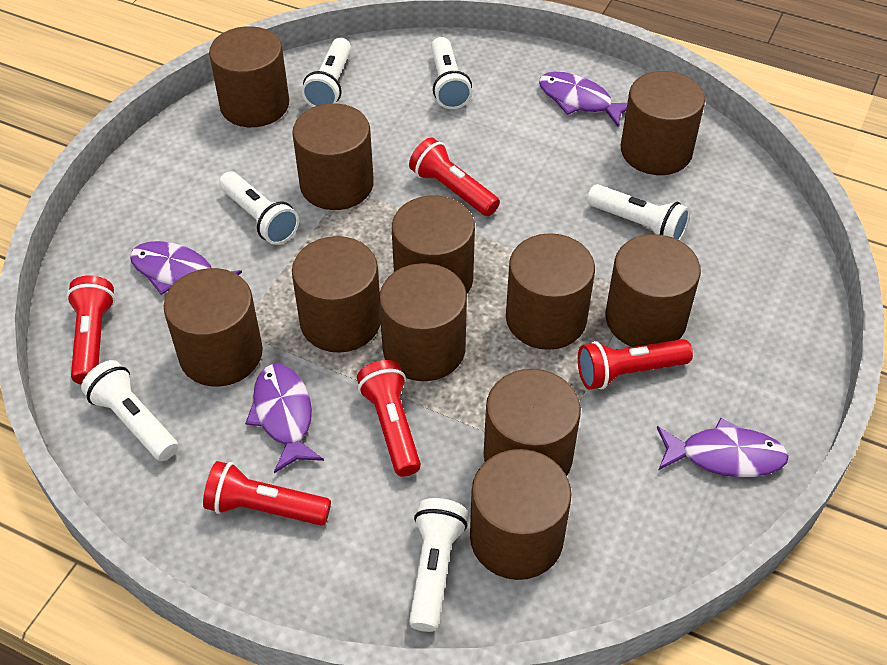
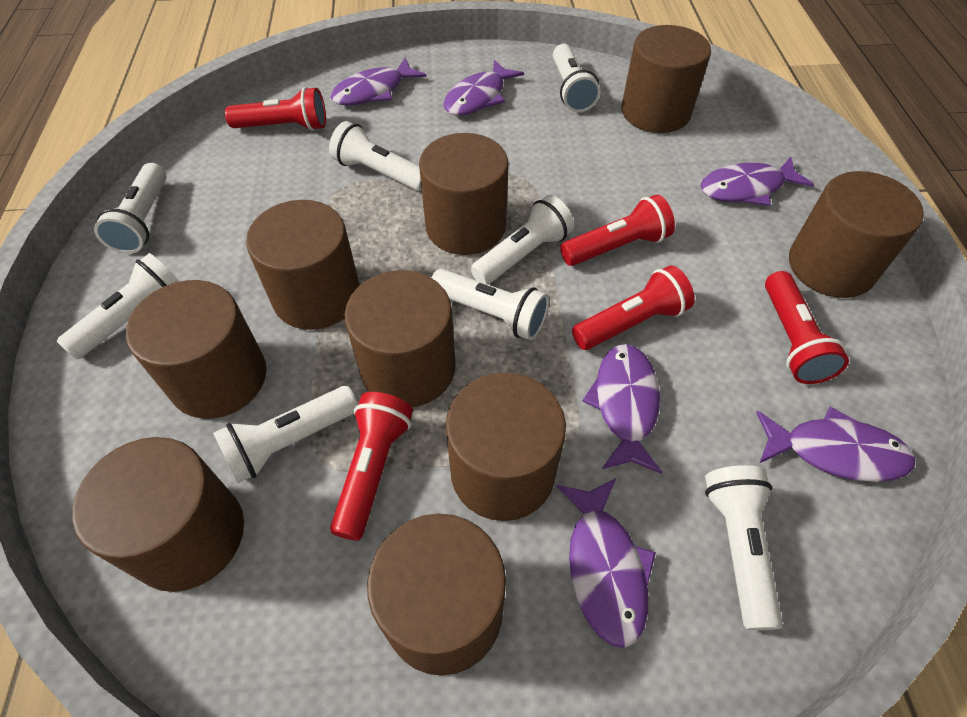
brown cylinder: 11 -> 9
purple fish: 4 -> 6
white flashlight: 6 -> 8

